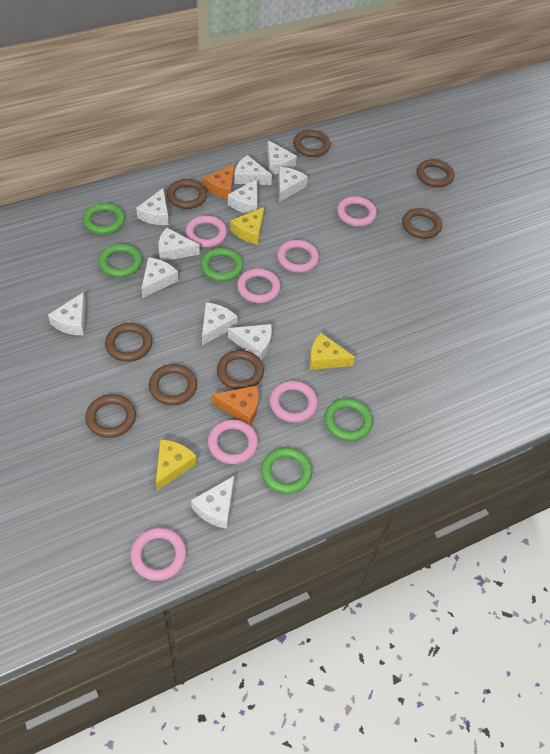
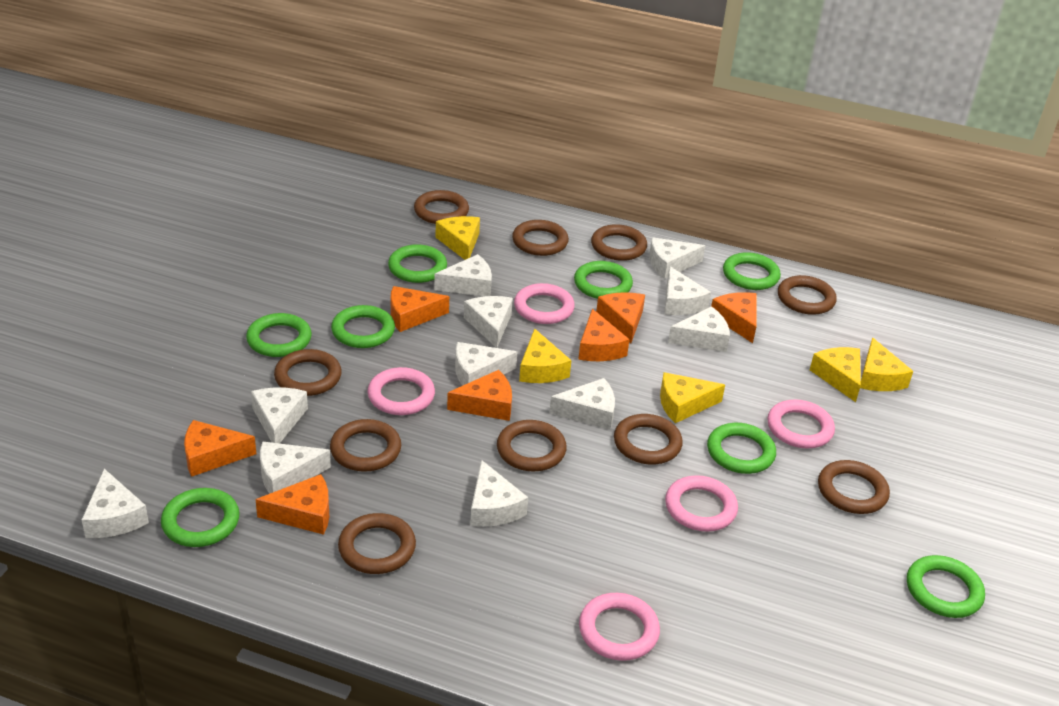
brown ring: 8 -> 10
green ring: 5 -> 8
orange cheese: 2 -> 7
pink ring: 7 -> 5
yellow cheese: 3 -> 5

